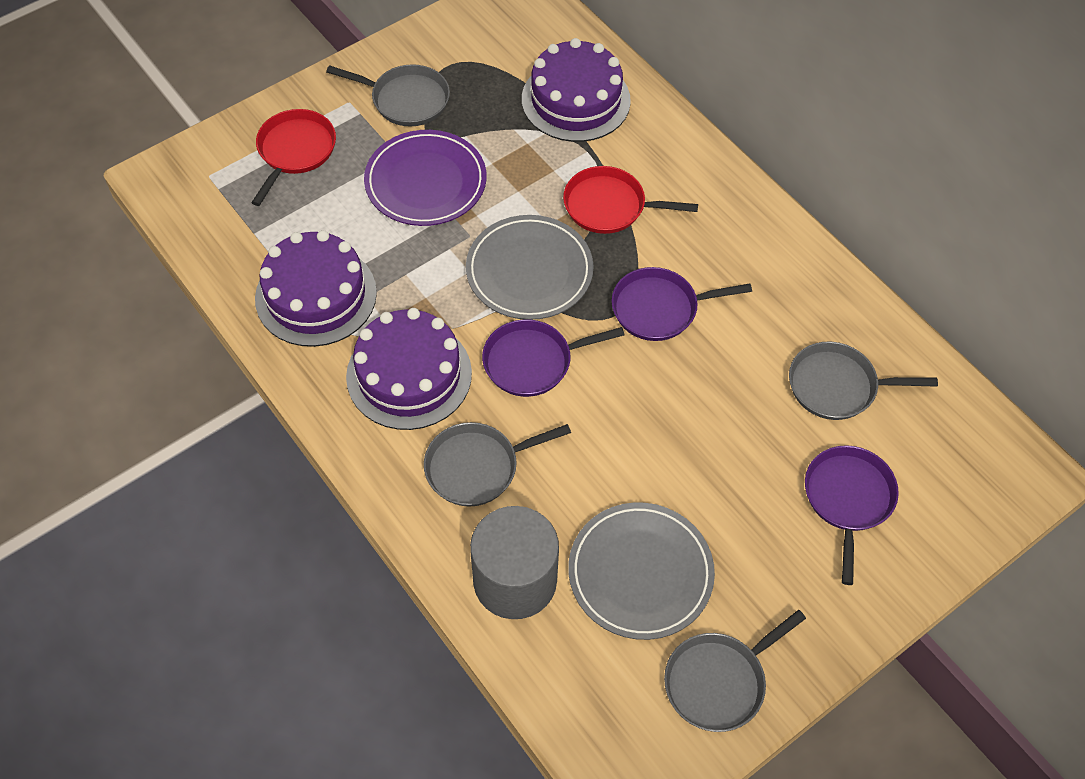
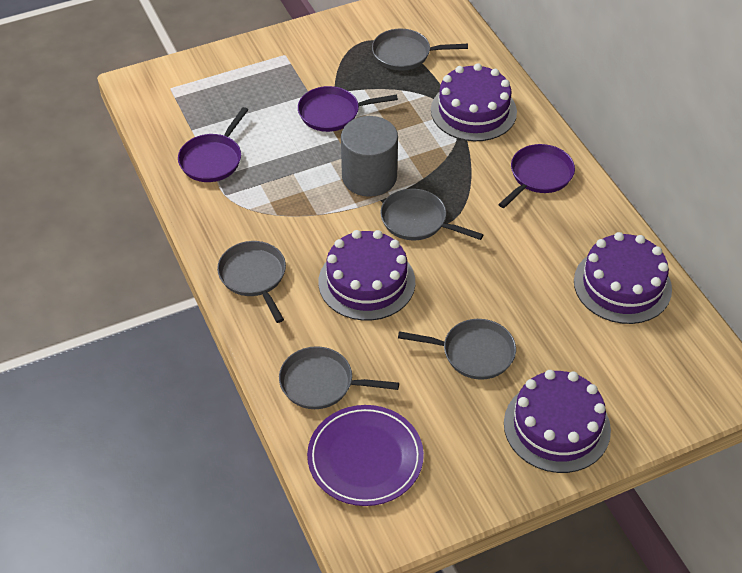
grey pan: 4 -> 5
grey plate: 2 -> 0
purple cake: 3 -> 4
red pan: 2 -> 0

